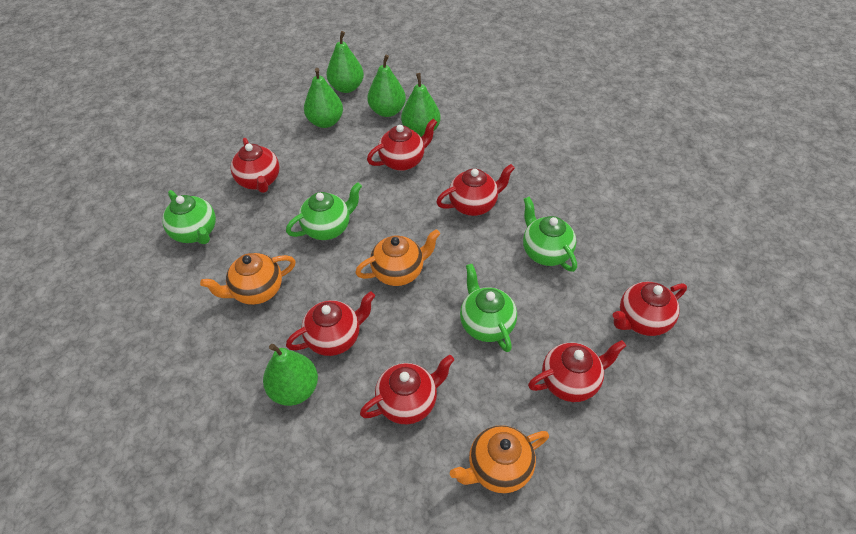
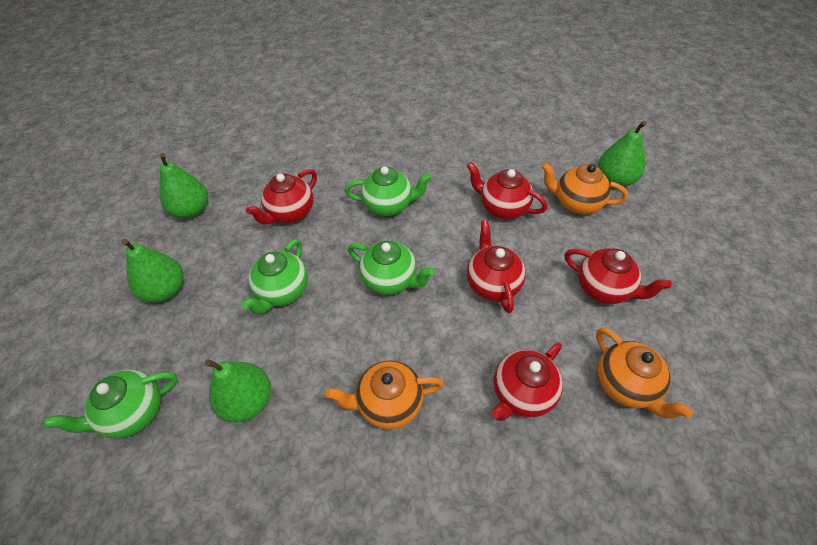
green pear: 5 -> 4
red teapot: 7 -> 5

